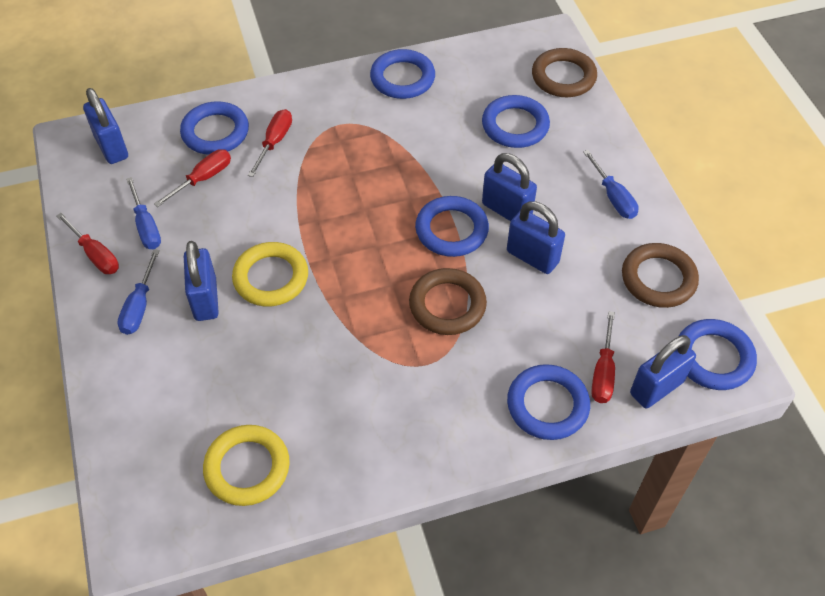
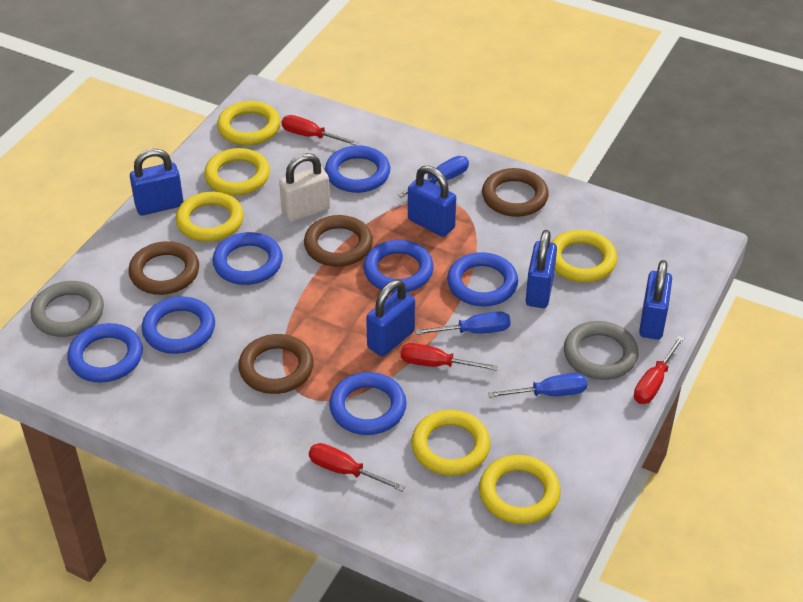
blue ring: 6 -> 7
brown ring: 3 -> 4
grey ring: 0 -> 2
white padlock: 0 -> 1
yellow ring: 2 -> 6

